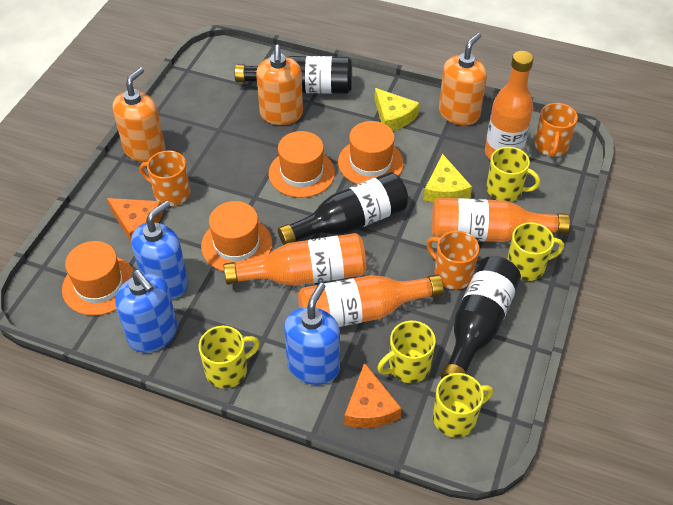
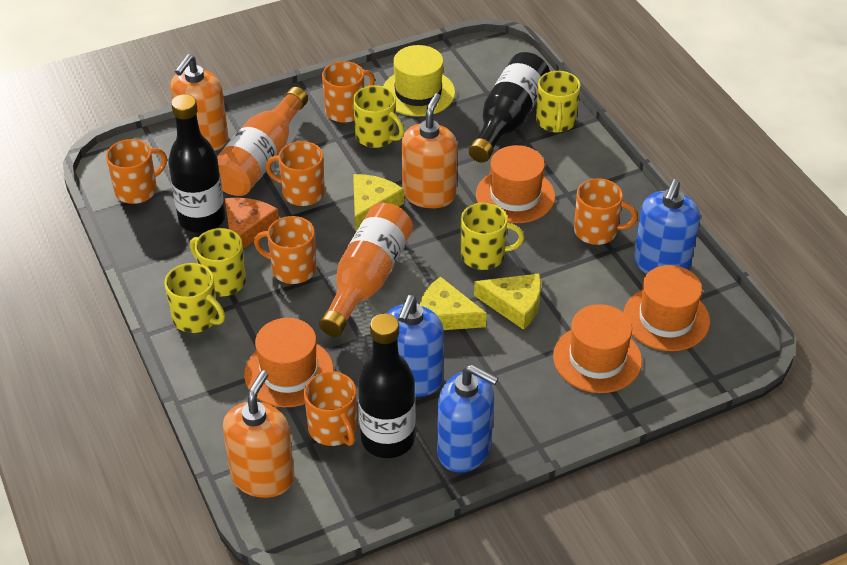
orange bottle: 4 -> 2
orange cheese: 2 -> 1
orange mug: 3 -> 6
yellow cheese: 2 -> 3
yellow hat: 0 -> 1

